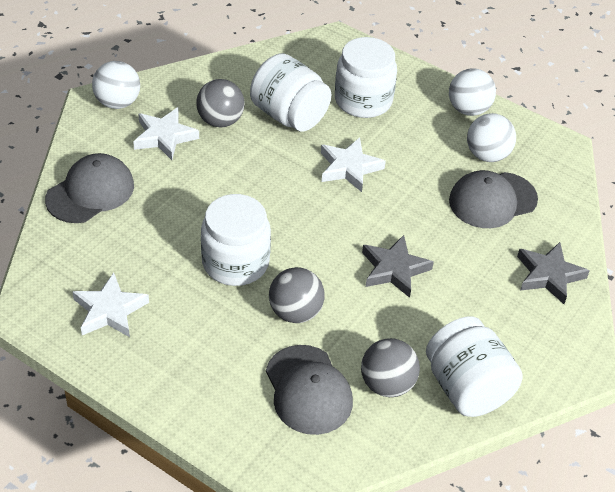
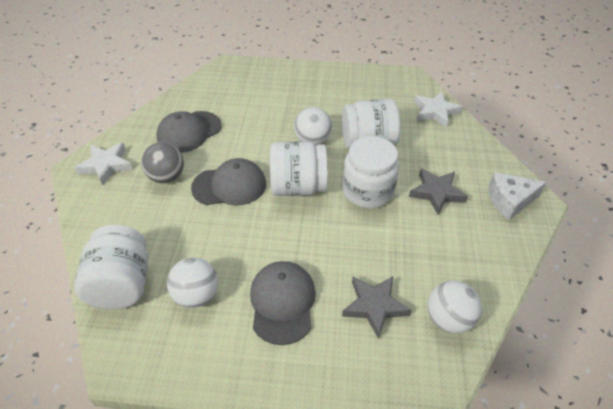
grey ball: 3 -> 1
white cheese: 0 -> 1
white star: 3 -> 2

